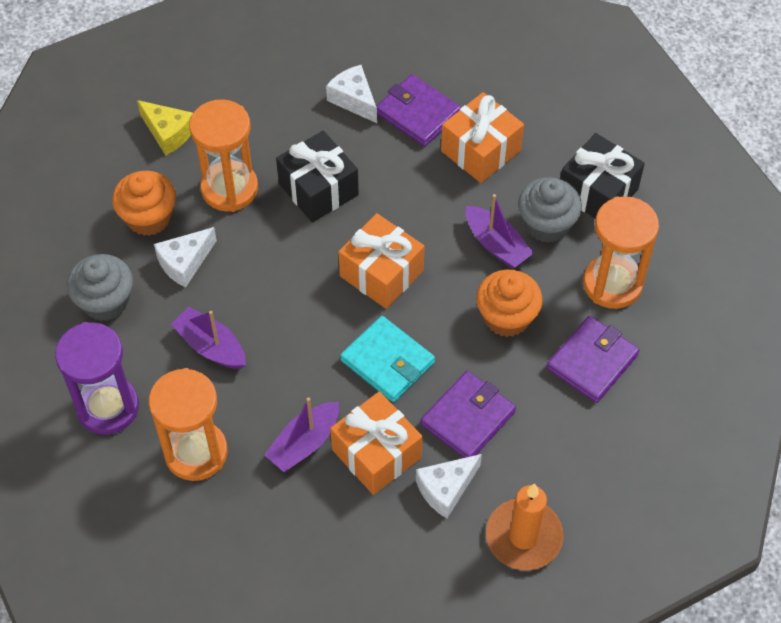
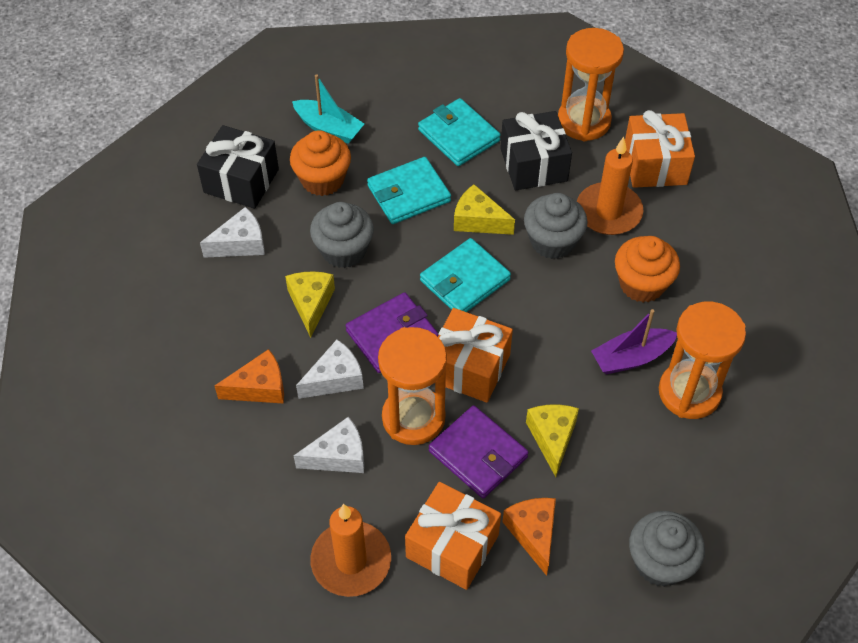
grey cupcake: 2 -> 3
orange candle: 1 -> 2
orange cheese: 0 -> 2
purple boat: 3 -> 1
purple hourglass: 1 -> 0
purple wallet: 3 -> 2
turquoise boat: 0 -> 1
turquoise wallet: 1 -> 3
yellow cheese: 1 -> 3

